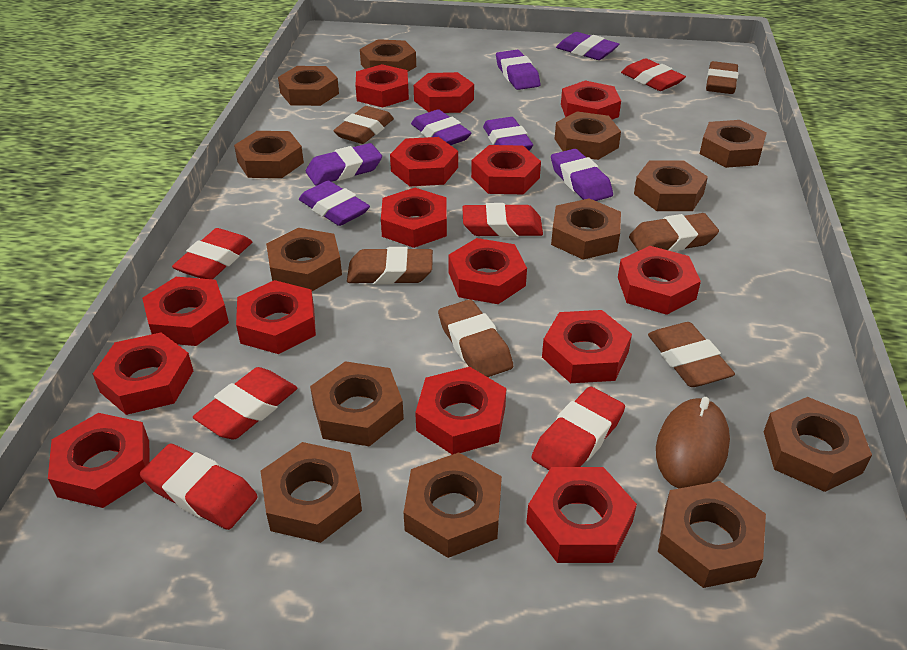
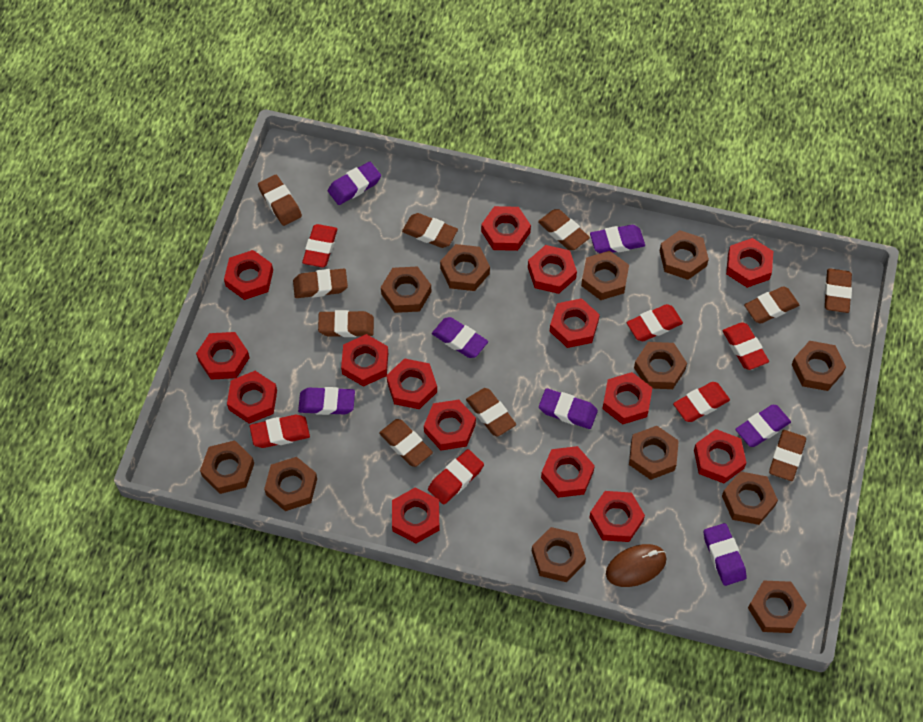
brown eraser: 6 -> 10
brown nut: 13 -> 12

